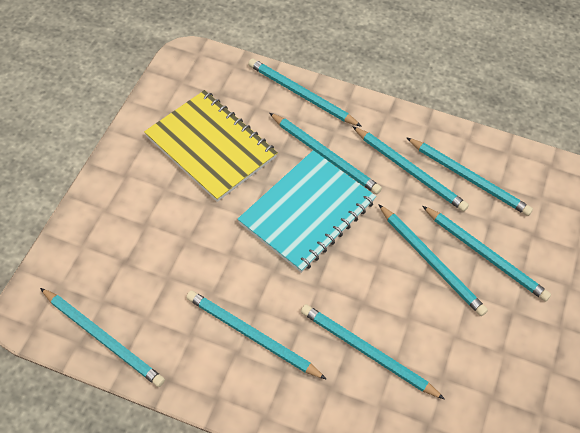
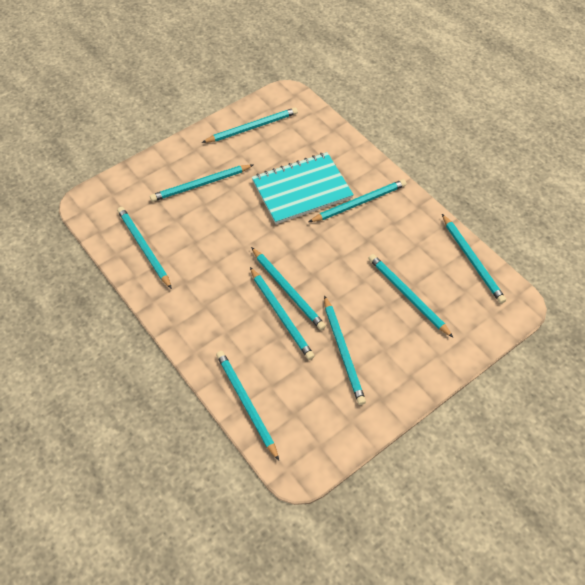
turquoise pencil: 9 -> 10
yellow notebook: 1 -> 0

